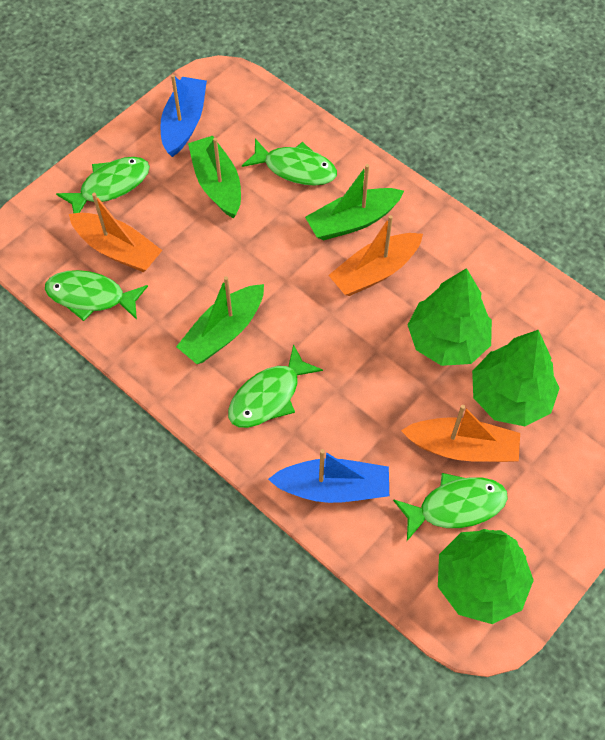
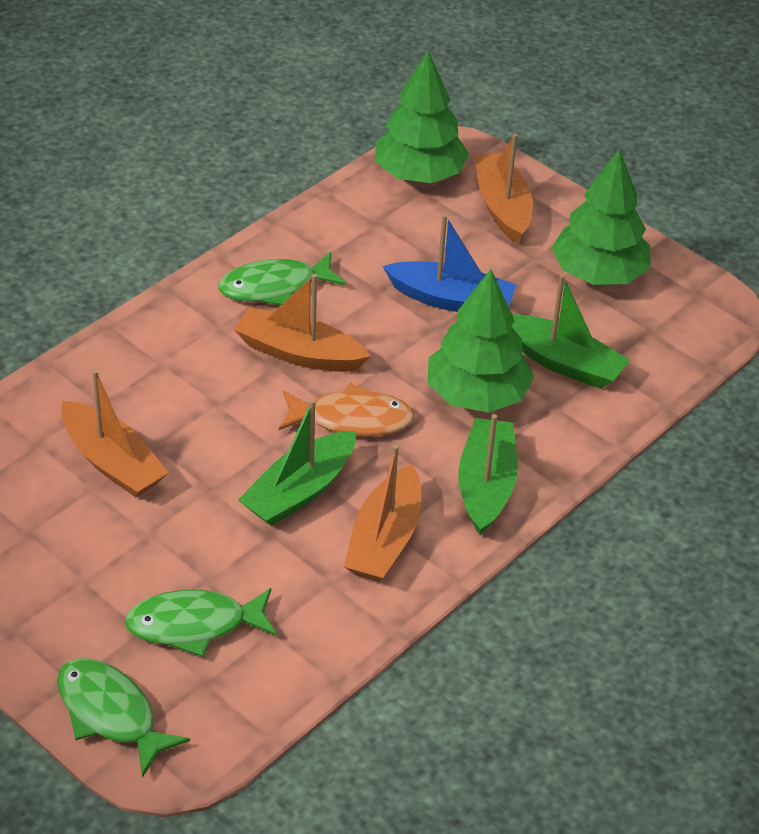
blue boat: 2 -> 1
green fish: 5 -> 3
orange boat: 3 -> 4
orange fish: 0 -> 1

